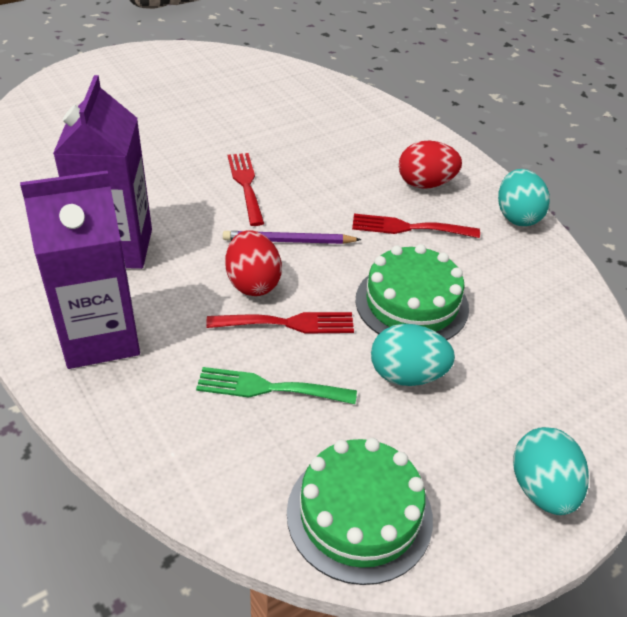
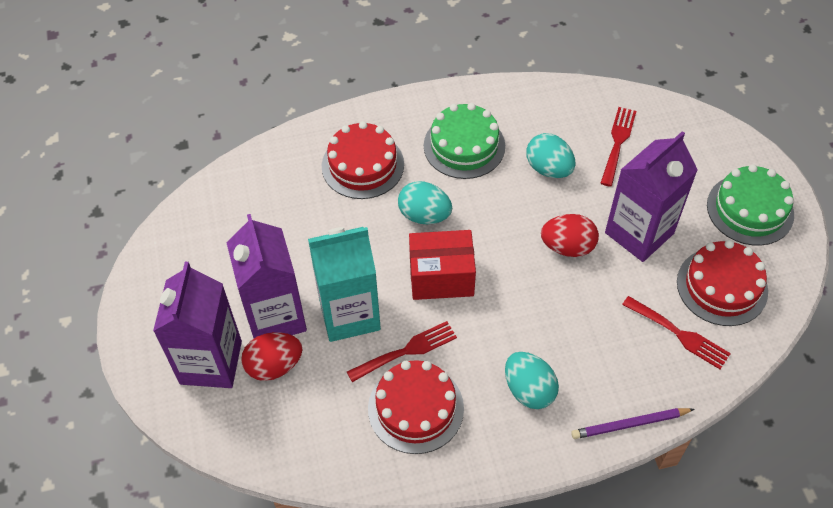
green fork: 1 -> 0
purple carton: 2 -> 3
red box: 0 -> 1
red cake: 0 -> 3
turquoise carton: 0 -> 1

